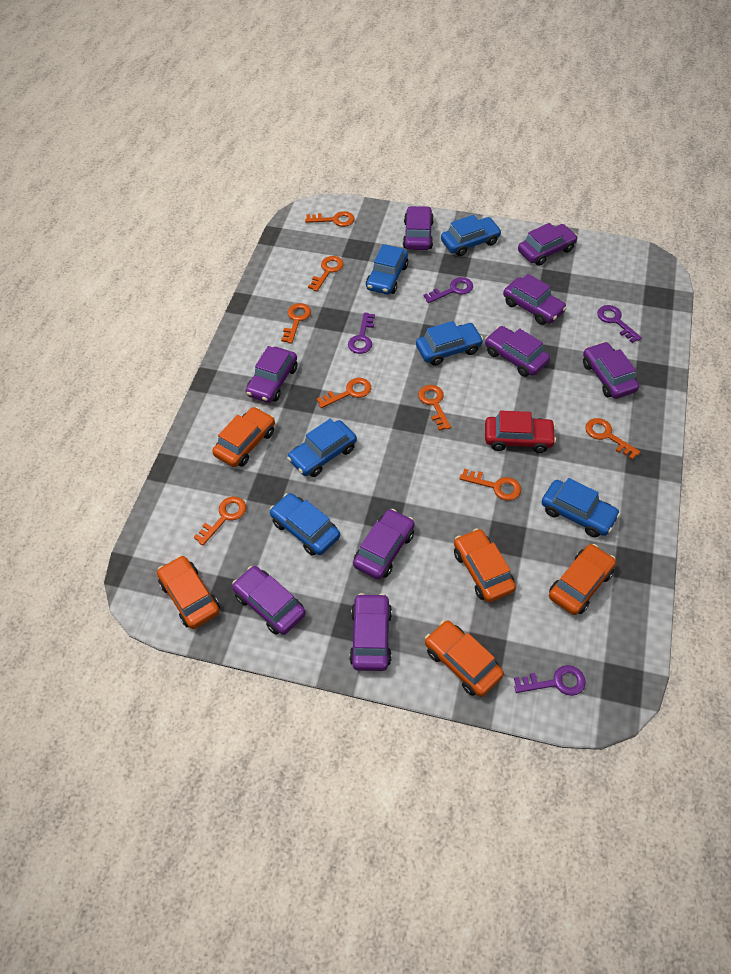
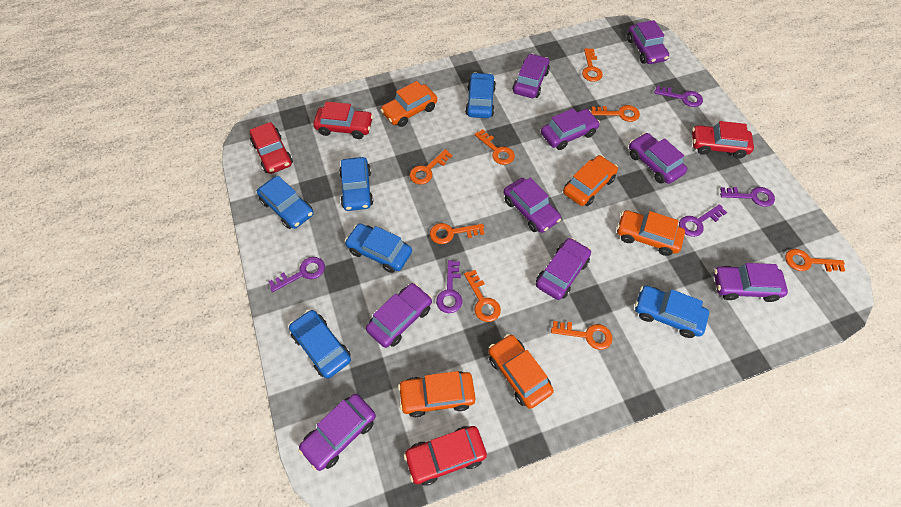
purple key: 4 -> 5
red car: 1 -> 4

